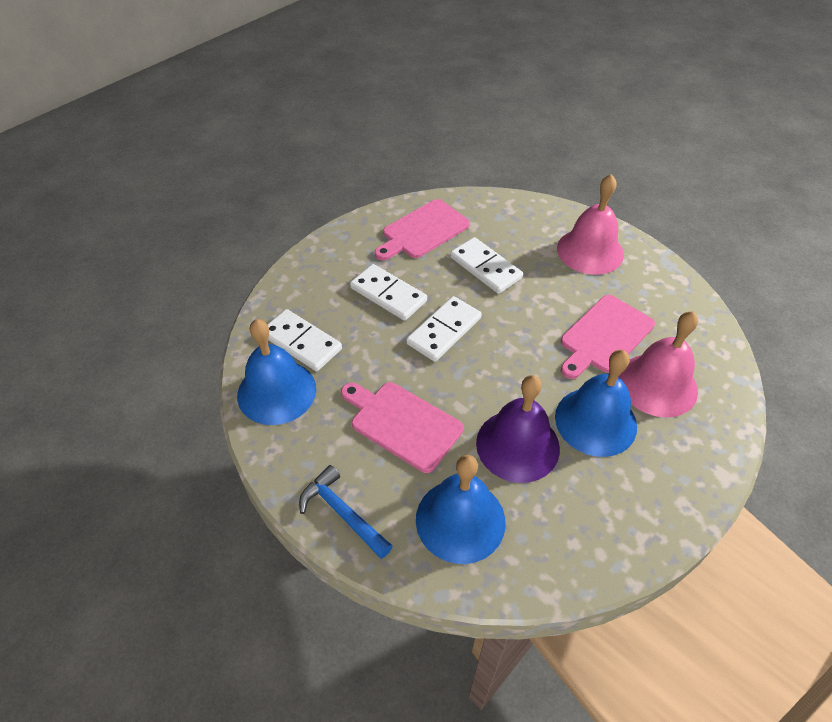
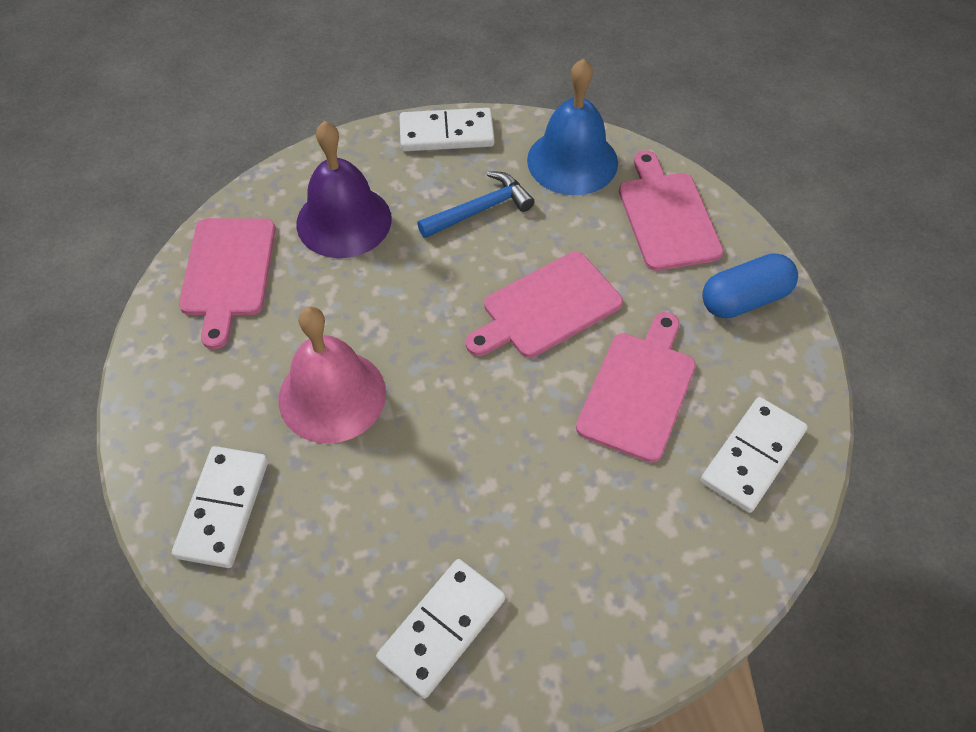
blue bell: 3 -> 1
blue capsule: 0 -> 1
pink bell: 2 -> 1
pink cutting board: 3 -> 4

